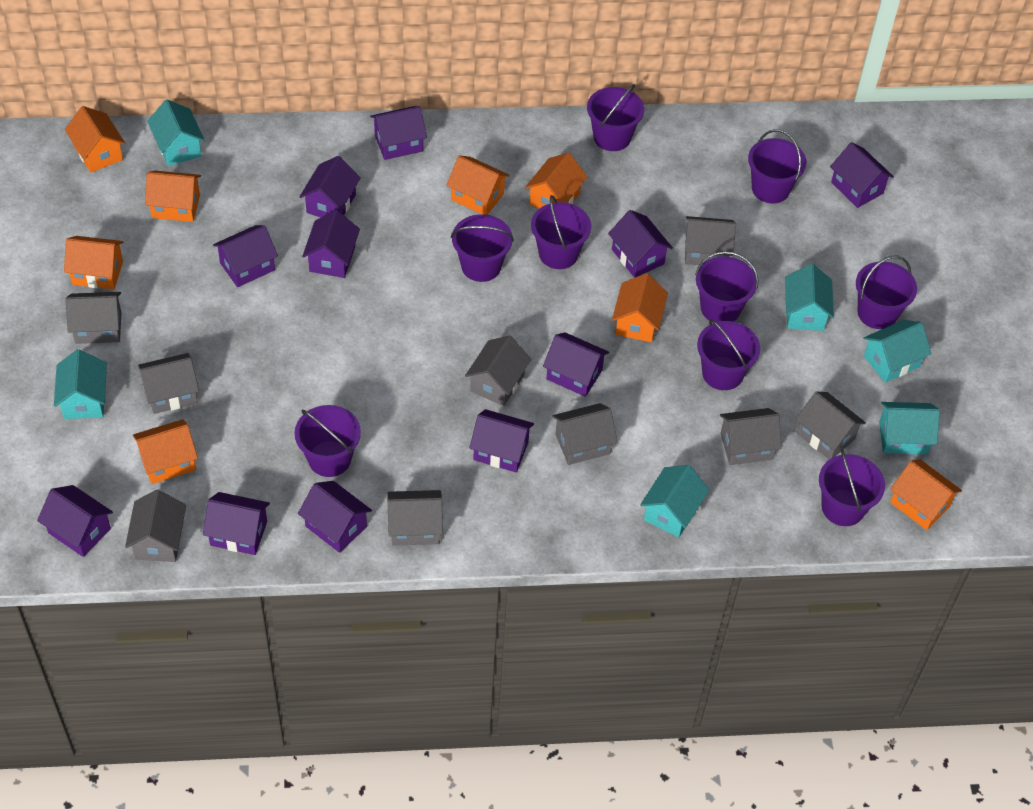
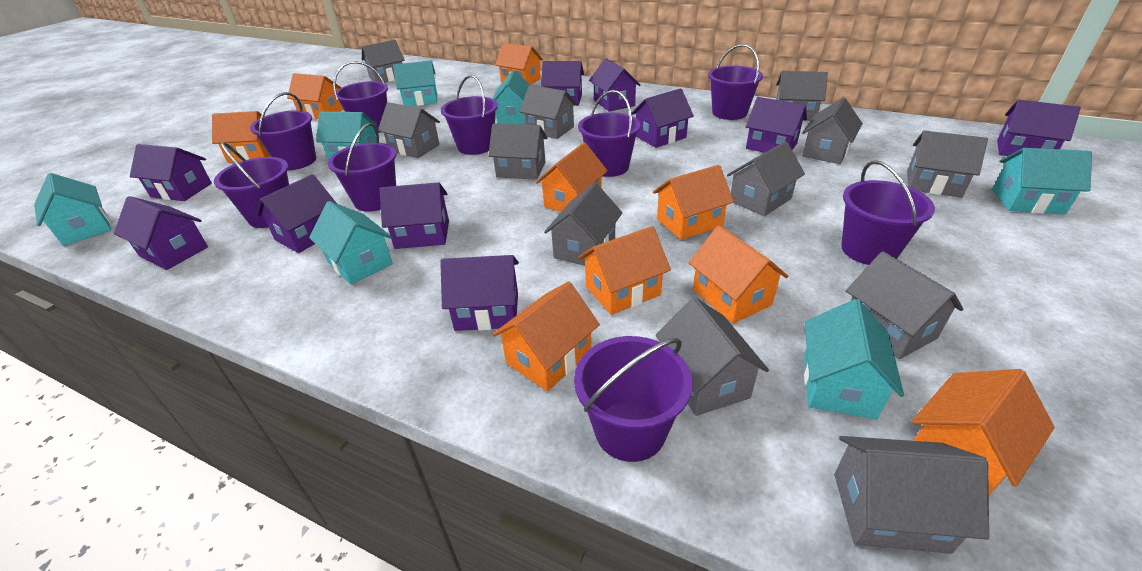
grey house: 9 -> 12
orange house: 8 -> 9
purple house: 11 -> 10
turquoise house: 6 -> 7

